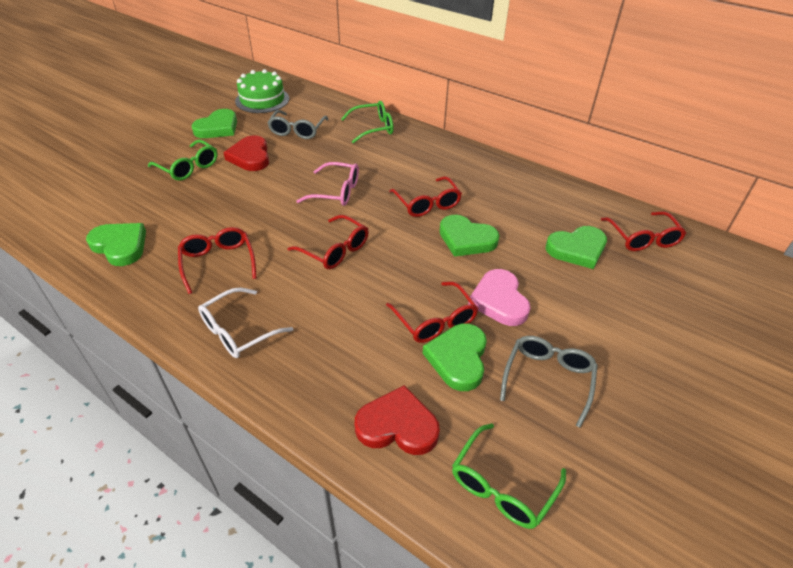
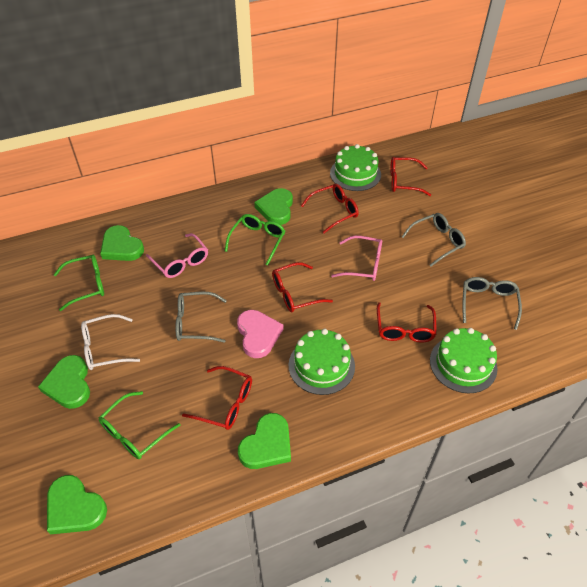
green cake: 1 -> 3
grey glasses: 2 -> 3
pink glasses: 1 -> 2
red heart: 2 -> 0

